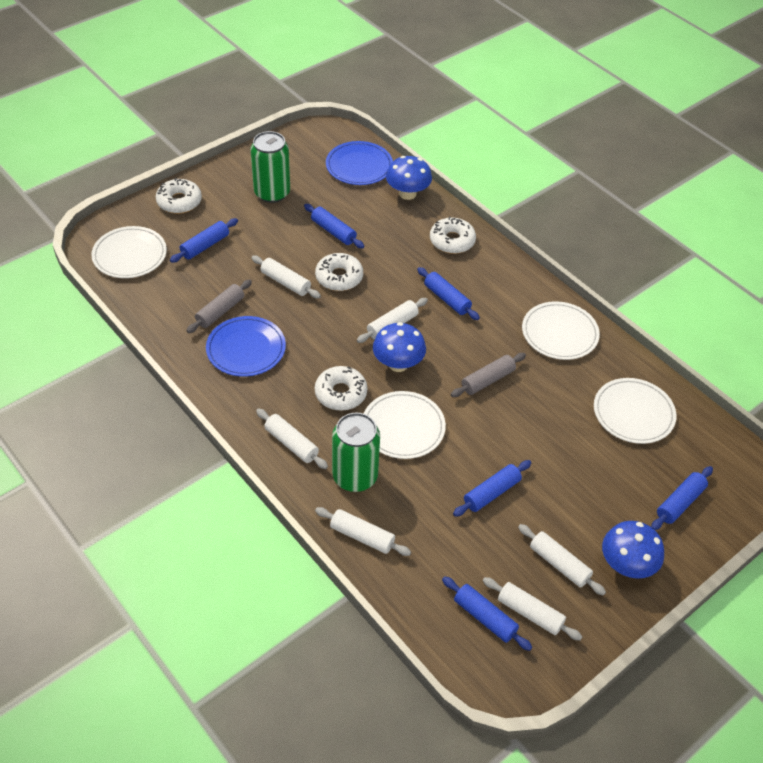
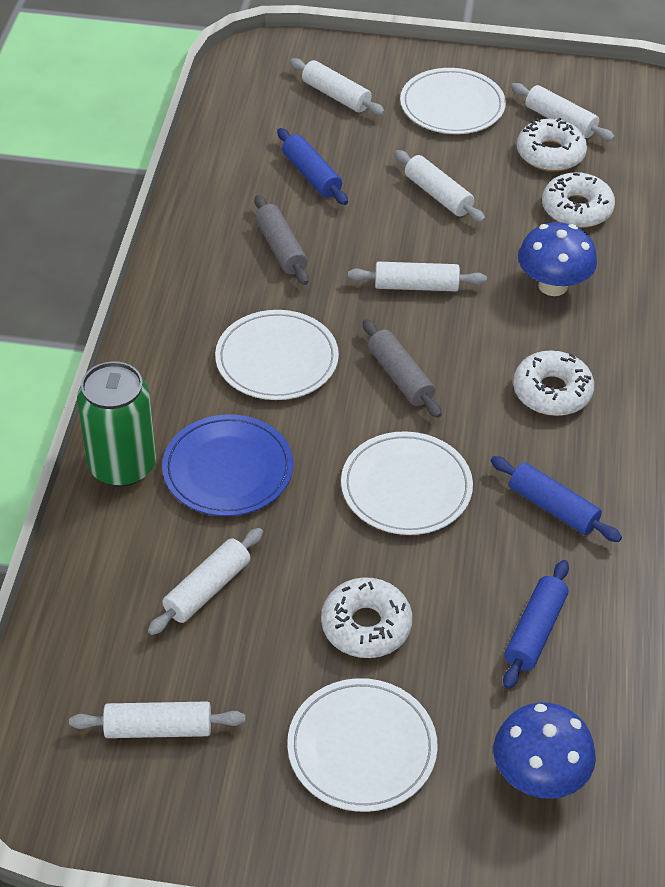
blue mushroom: 3 -> 2
blue plate: 2 -> 1
blue rolling pin: 6 -> 3
green can: 2 -> 1

